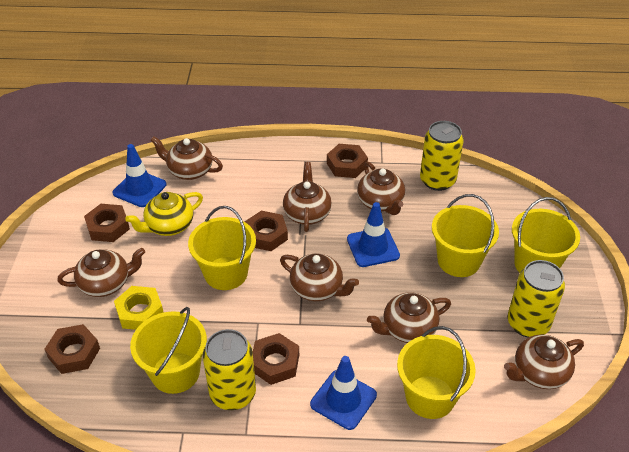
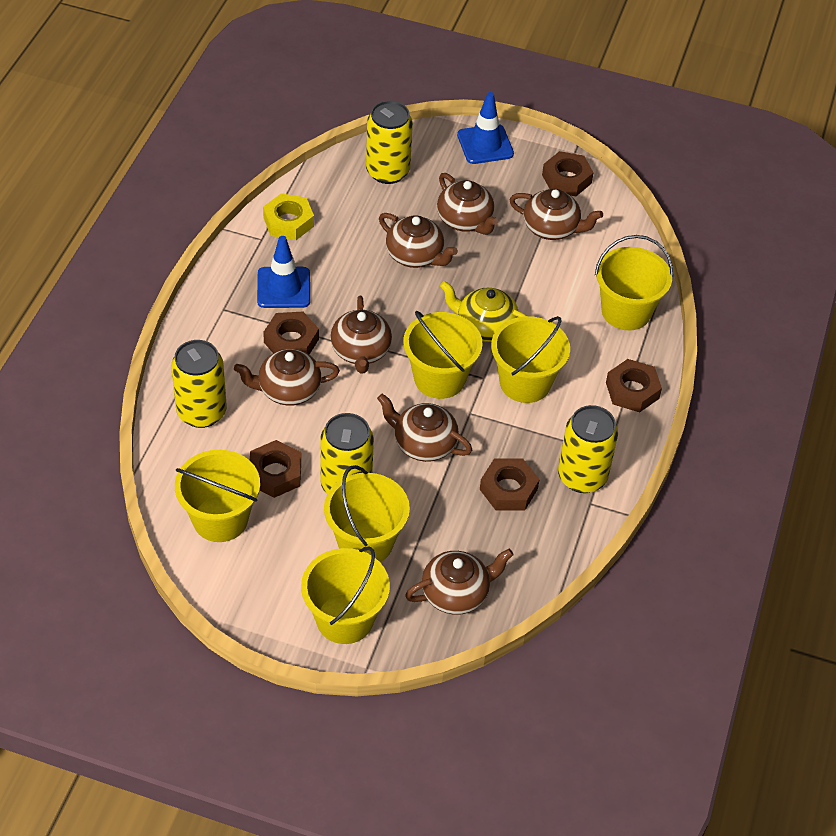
blue traffic cone: 3 -> 2
yellow bucket: 5 -> 6
yellow can: 3 -> 4

